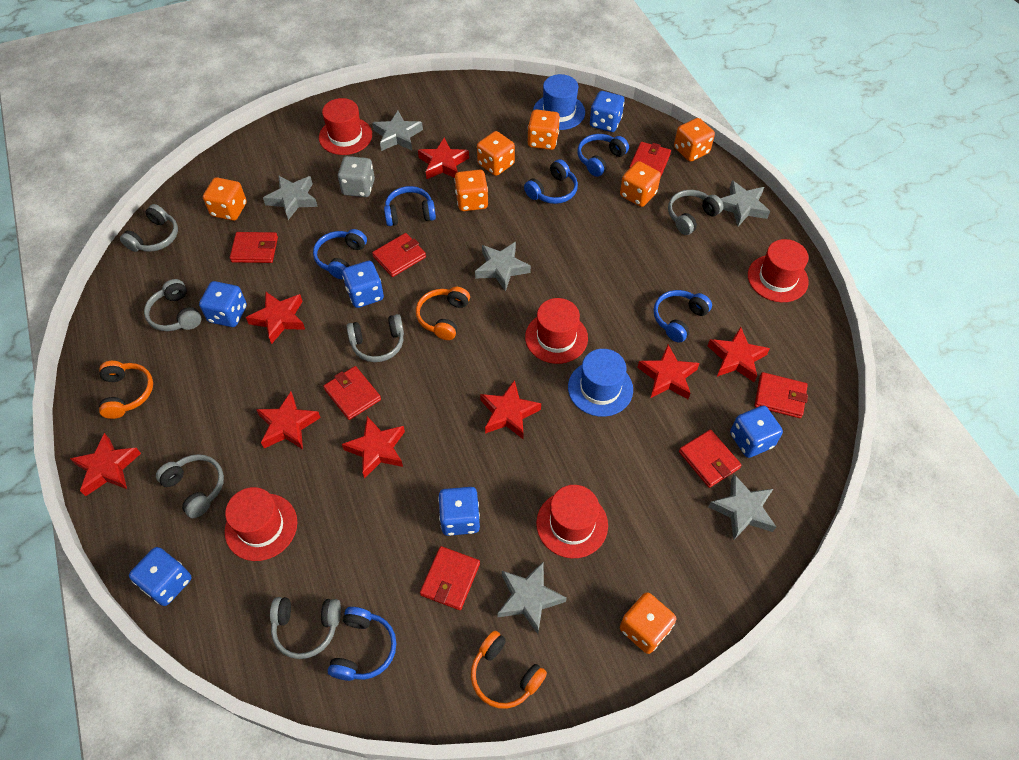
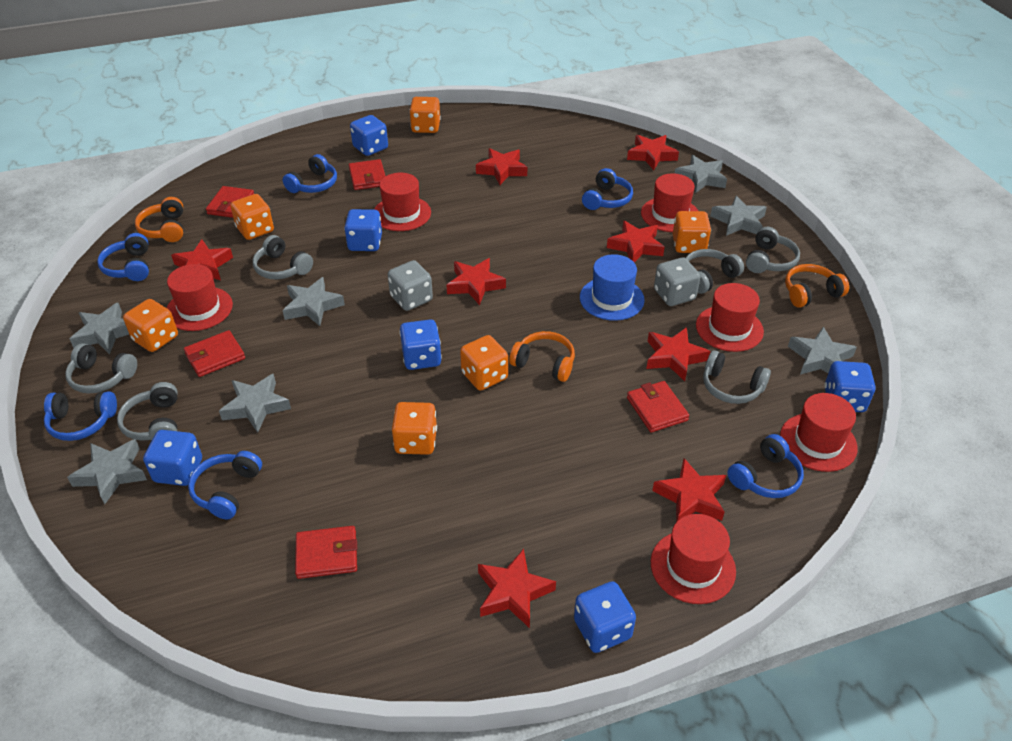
blue hat: 2 -> 1
grey dice: 1 -> 2
grey star: 6 -> 7
orange dice: 7 -> 6
red hat: 5 -> 6
red wallet: 7 -> 5

